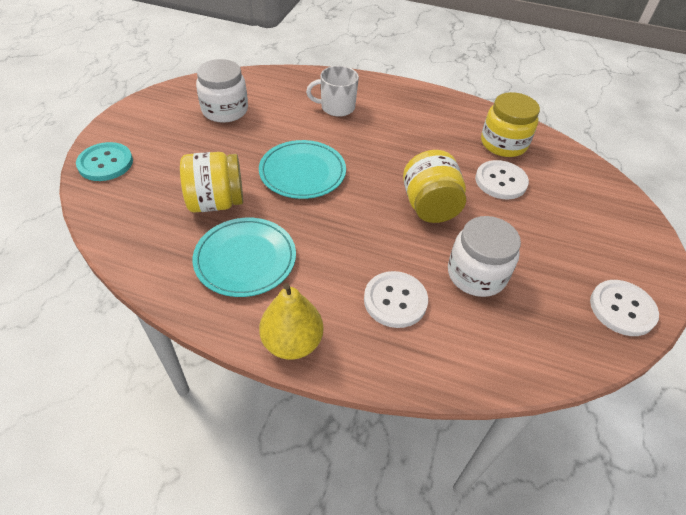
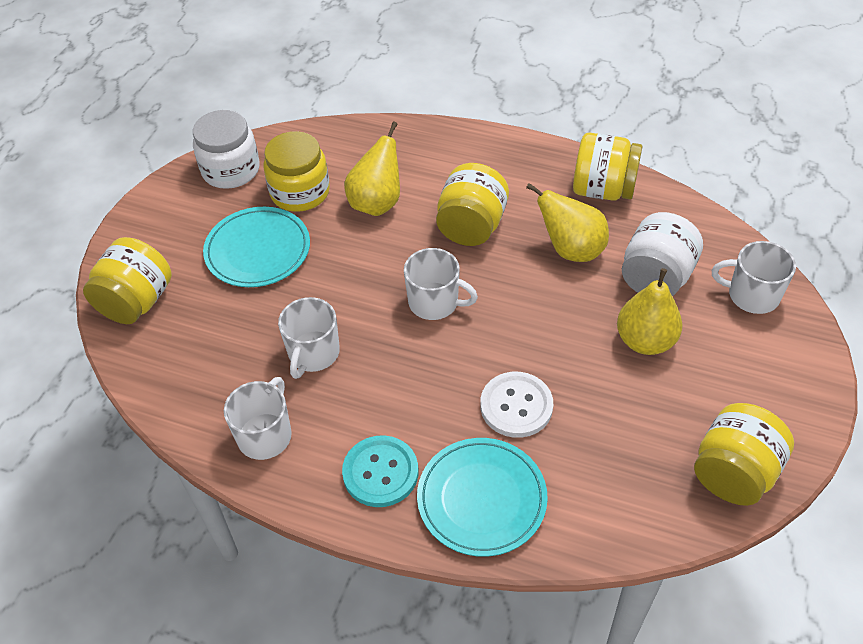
white button: 3 -> 1
white mug: 1 -> 4
yellow jar: 3 -> 5
yellow pear: 1 -> 3

